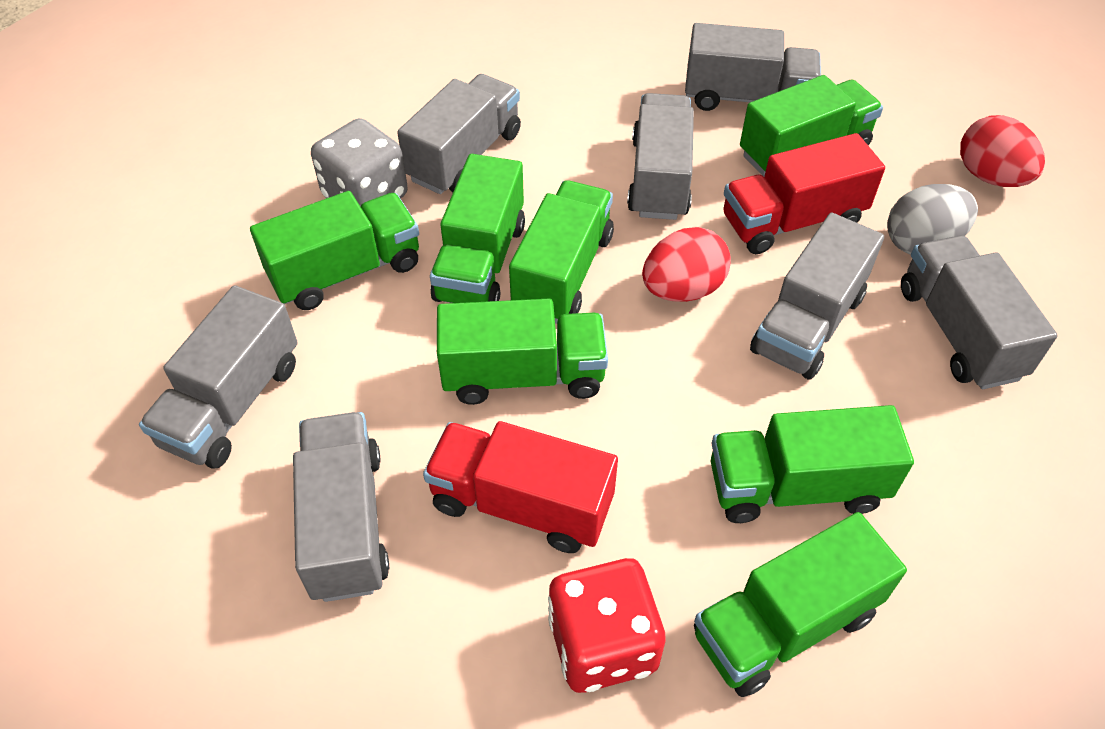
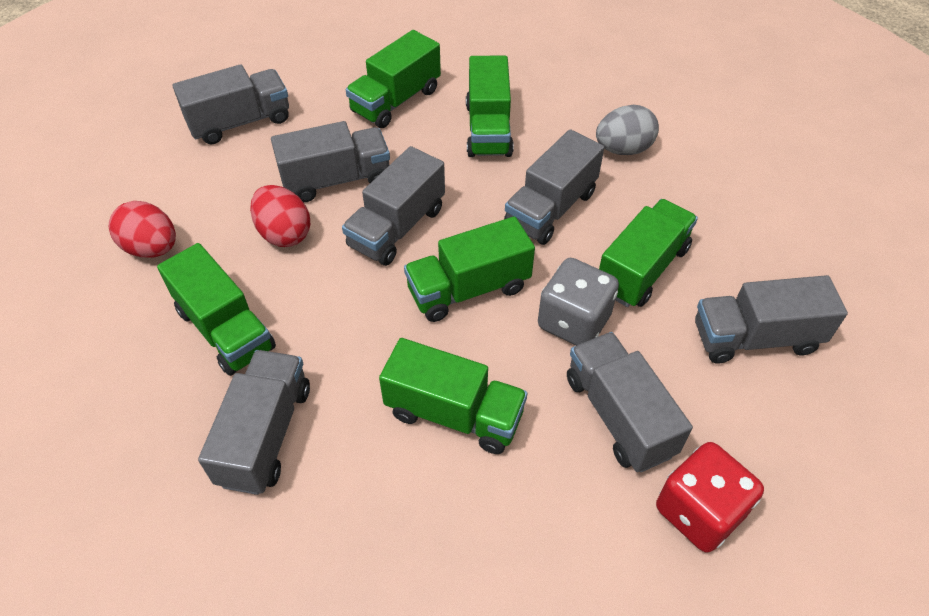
green truck: 7 -> 6
red truck: 2 -> 0

